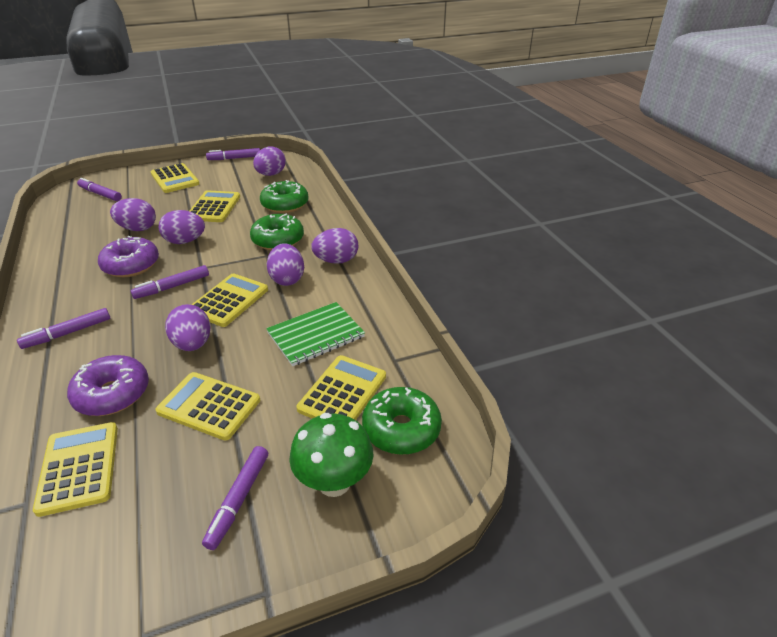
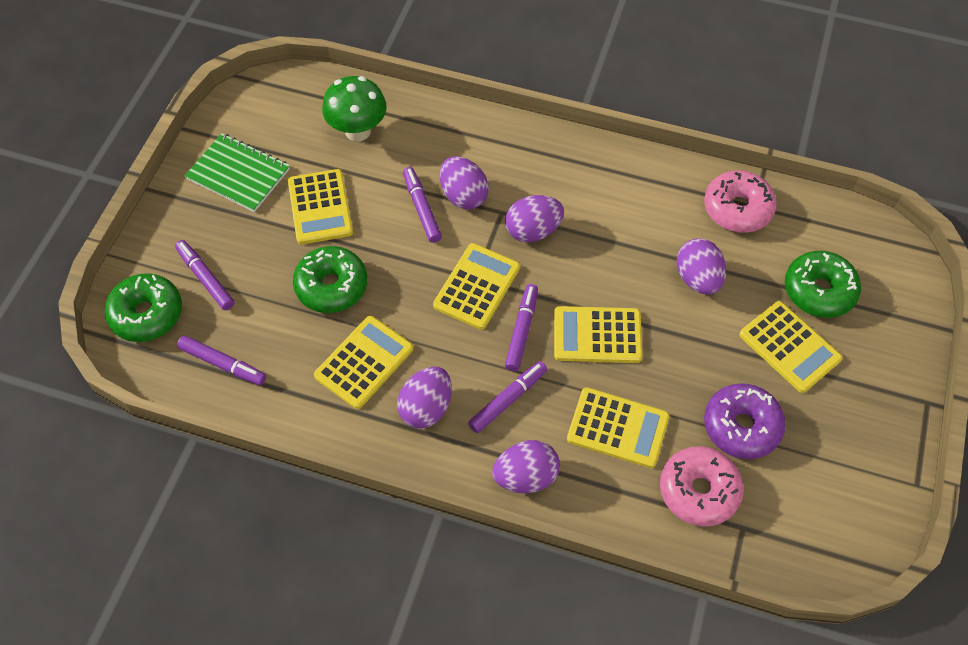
pink donut: 0 -> 2
purple donut: 2 -> 1
purple egg: 6 -> 5

